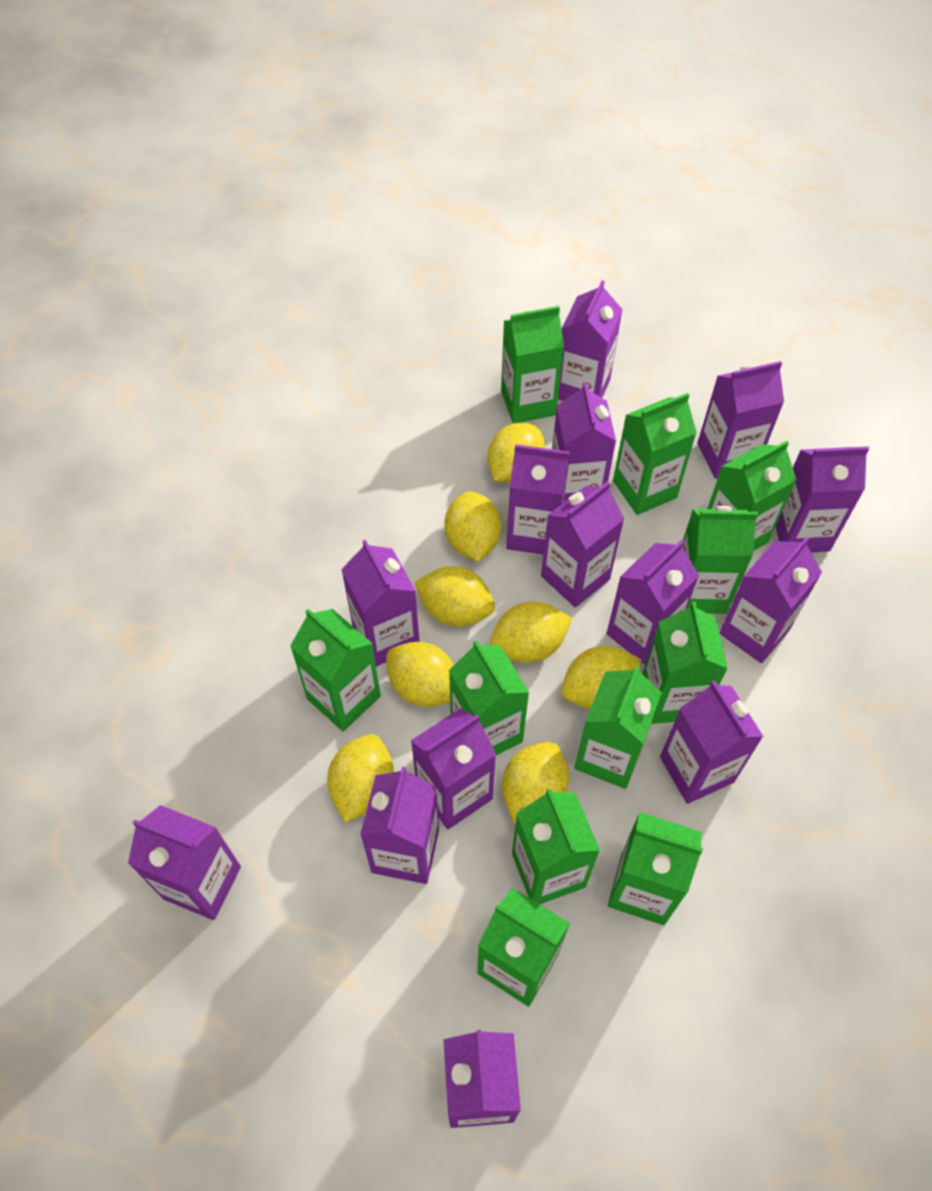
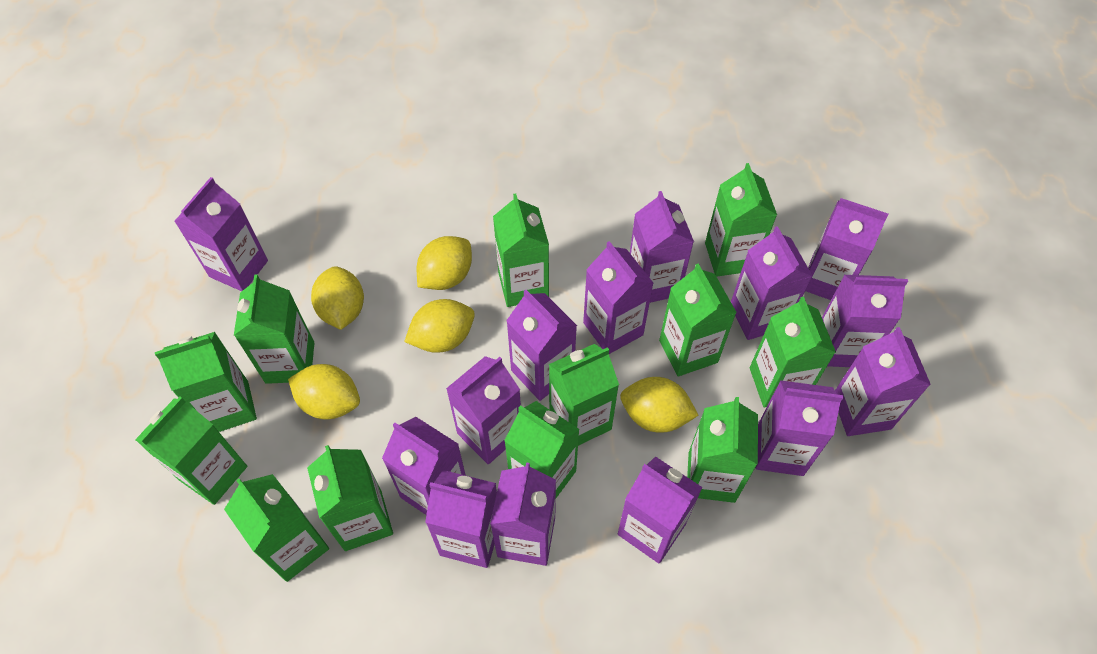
green carton: 11 -> 12
yellow lemon: 8 -> 5

